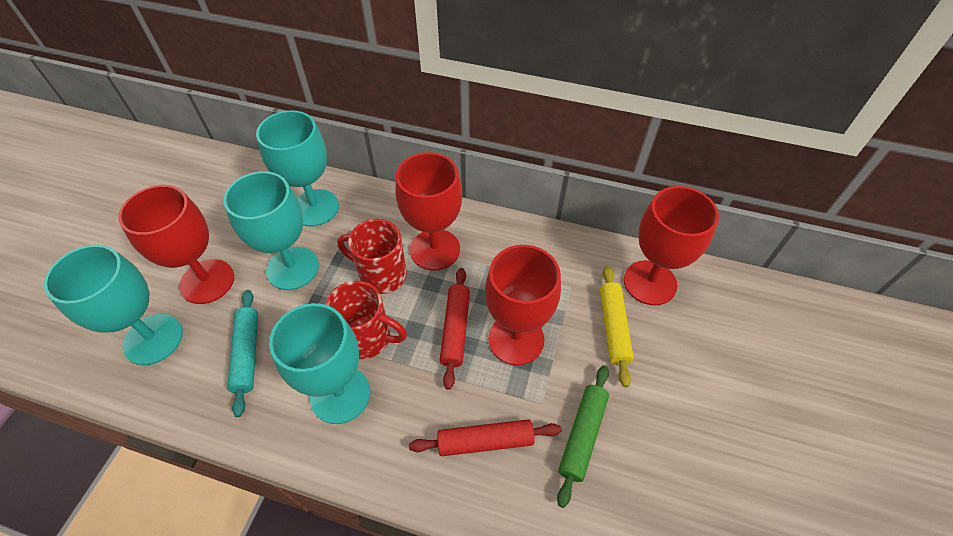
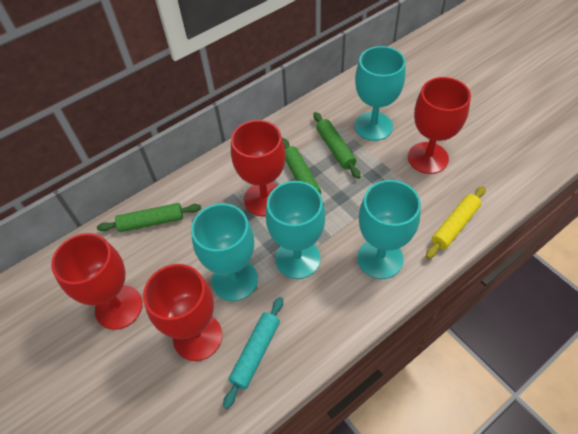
green rolling pin: 1 -> 3
red mug: 2 -> 0
red rolling pin: 2 -> 0

